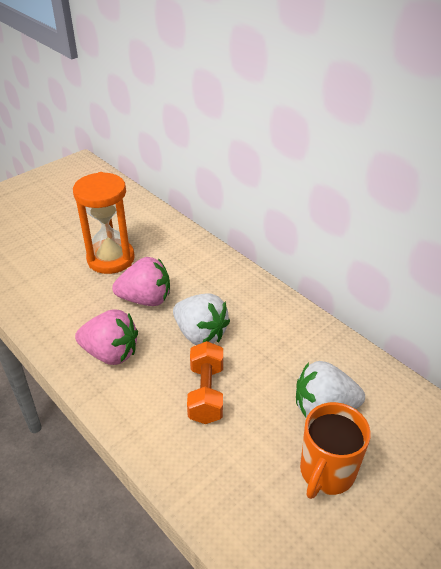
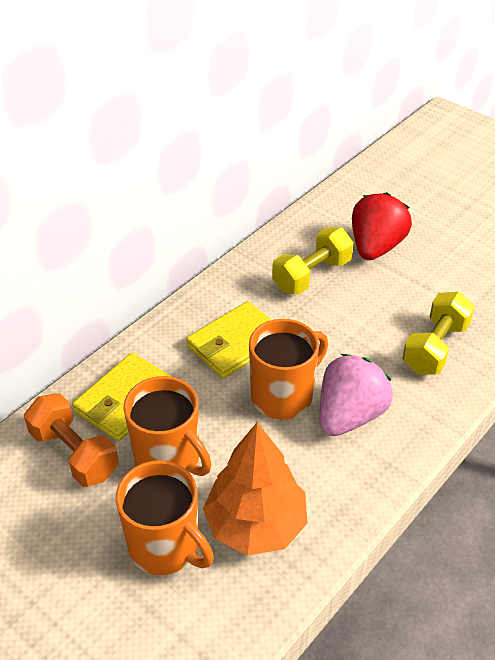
orange hourglass: 1 -> 0
orange mug: 1 -> 3
orange tree: 0 -> 1
pink strawberry: 2 -> 1
red strawberry: 0 -> 1
white strawberry: 2 -> 0
yellow dumbbell: 0 -> 2
yellow wallet: 0 -> 2

